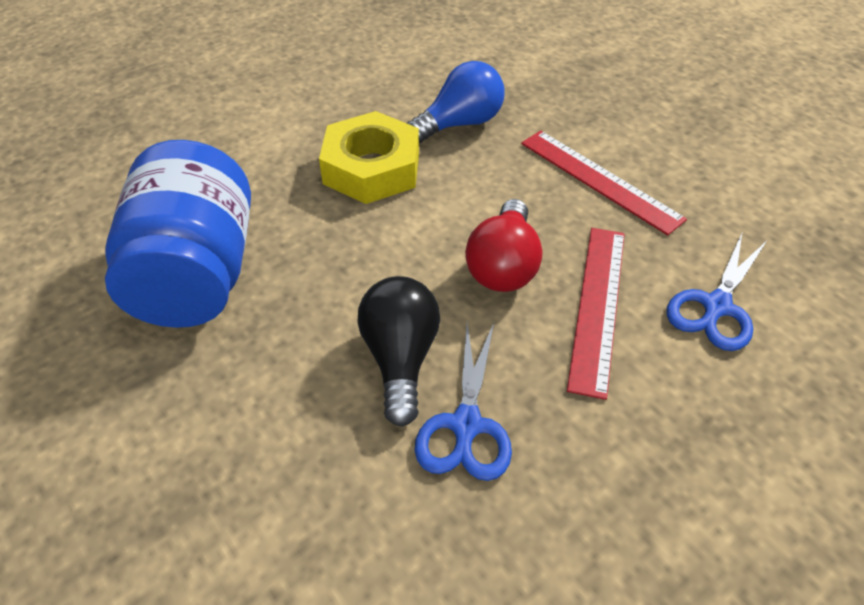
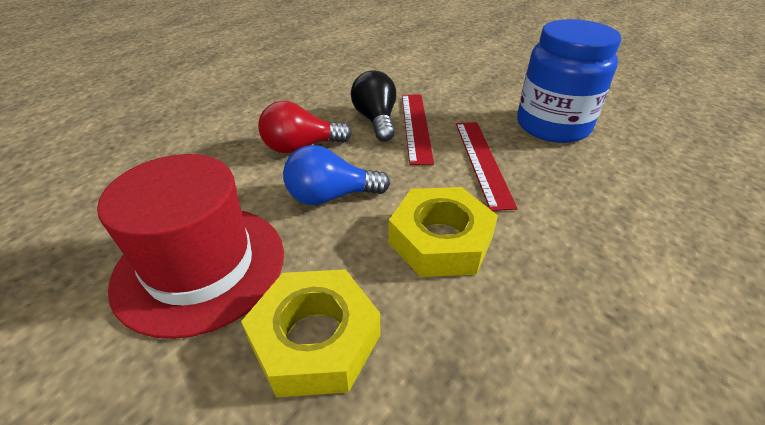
blue scissors: 2 -> 0
red hat: 0 -> 1
yellow nut: 1 -> 2

